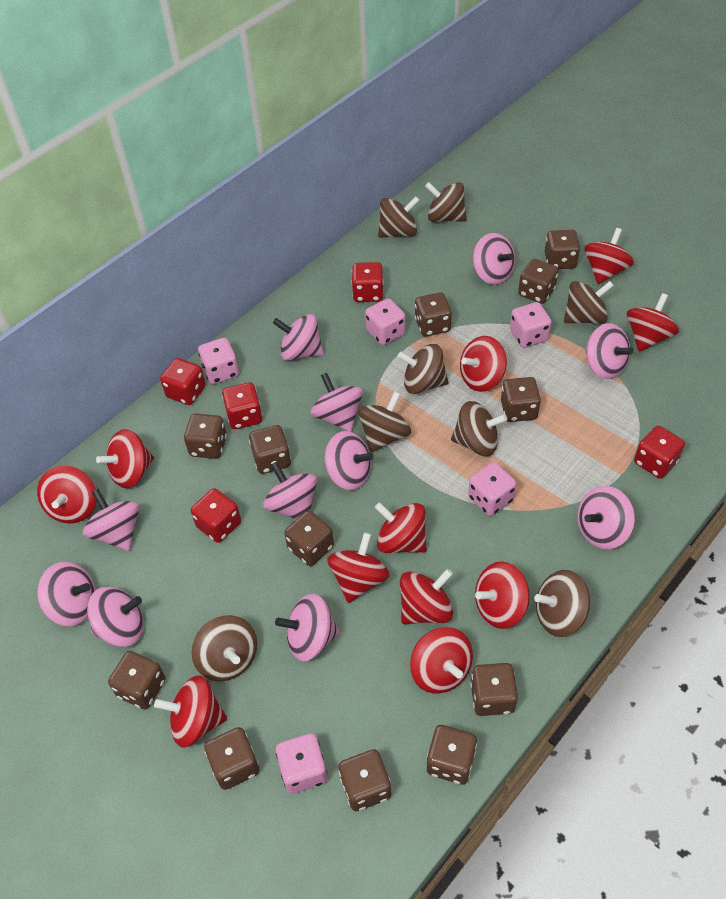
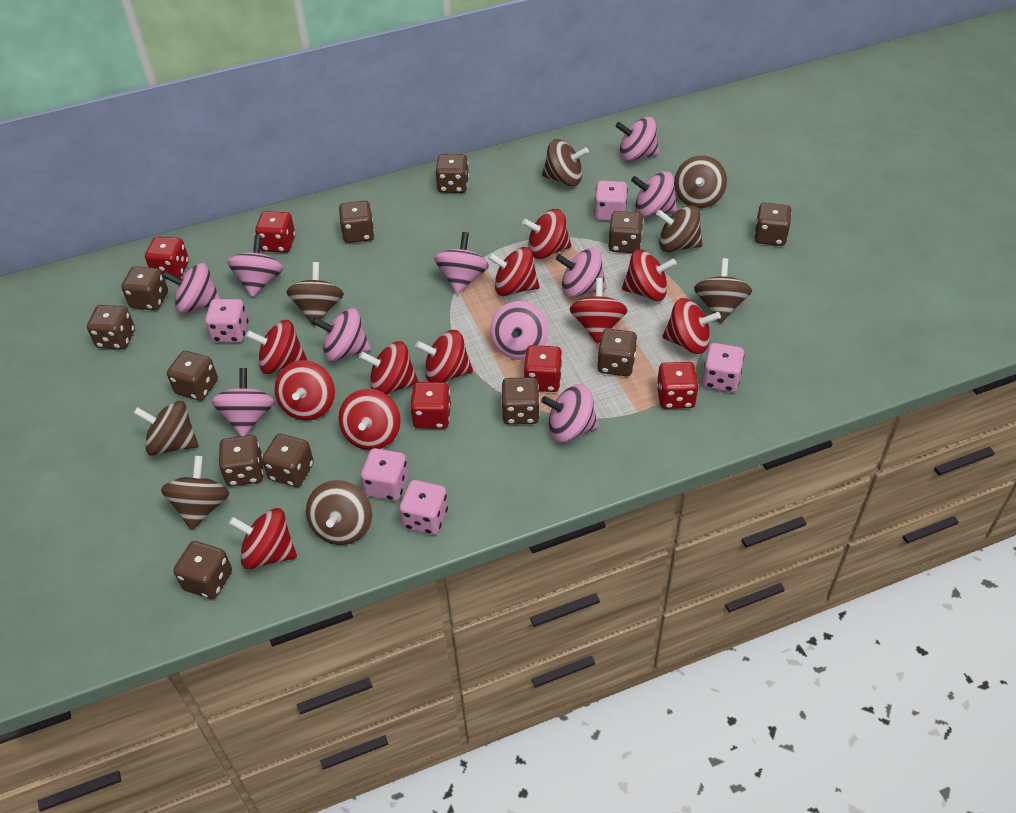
pink spinning top: 11 -> 10

